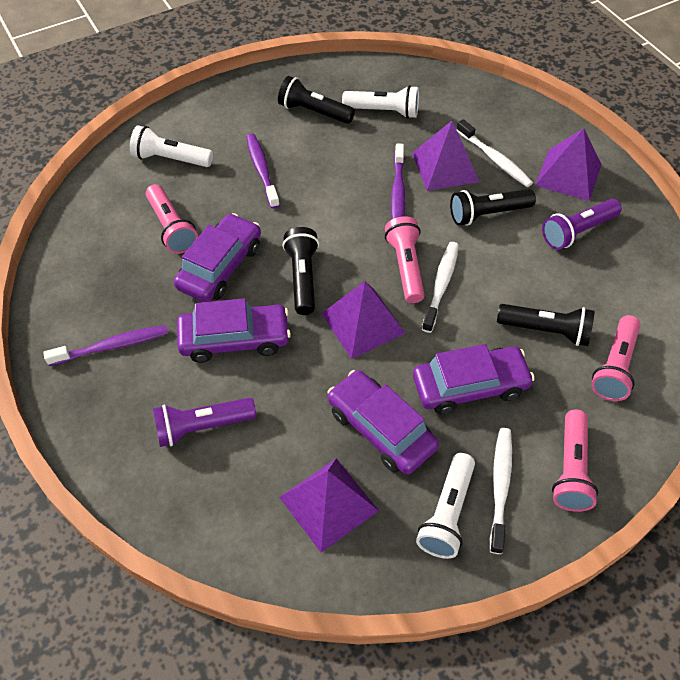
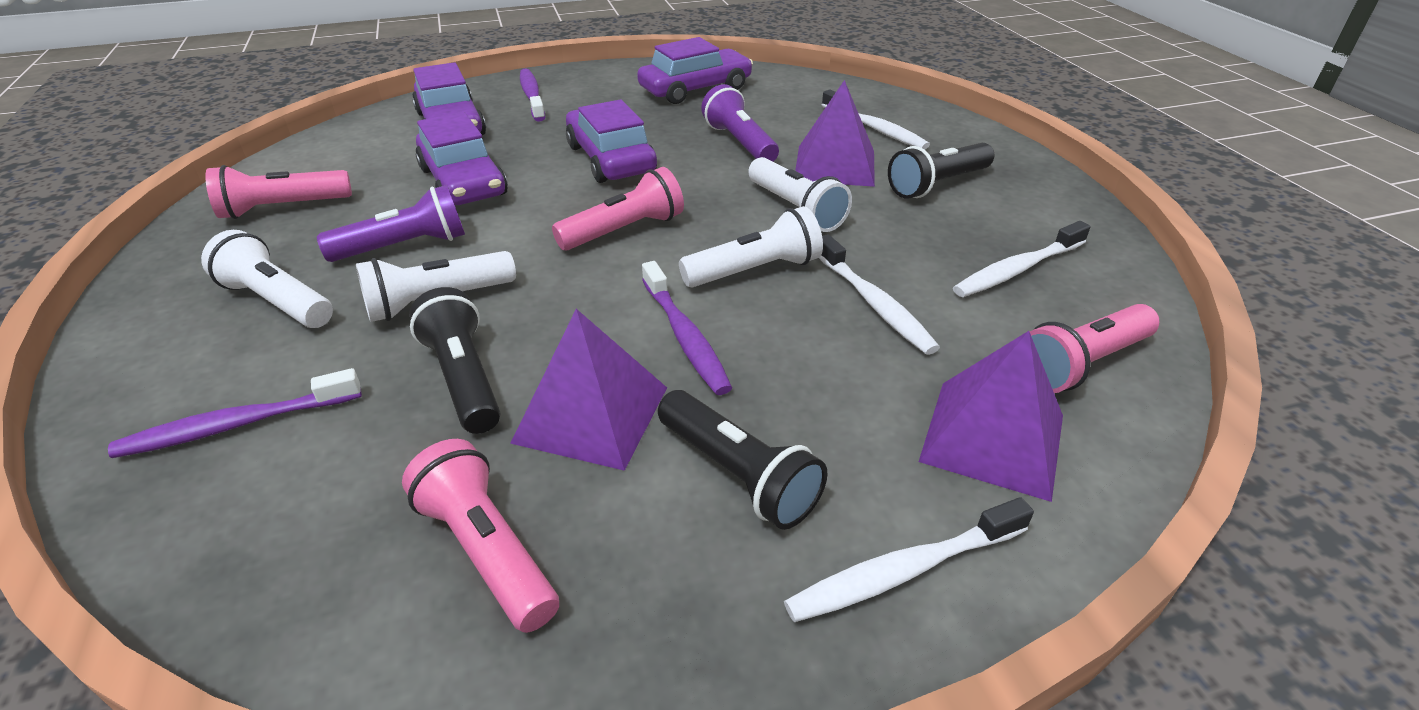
black flashlight: 4 -> 3
purple pyramid: 4 -> 3
white flashlight: 3 -> 4
white toothbrush: 3 -> 4

